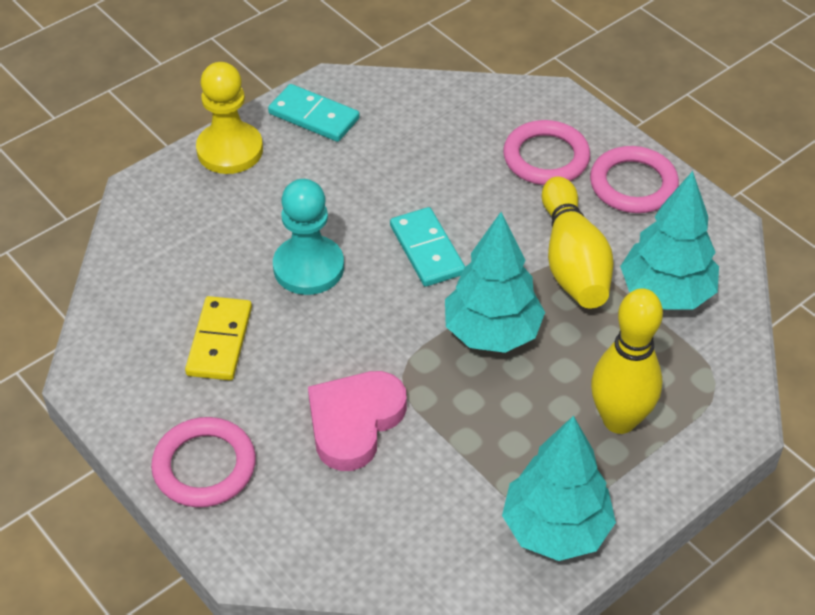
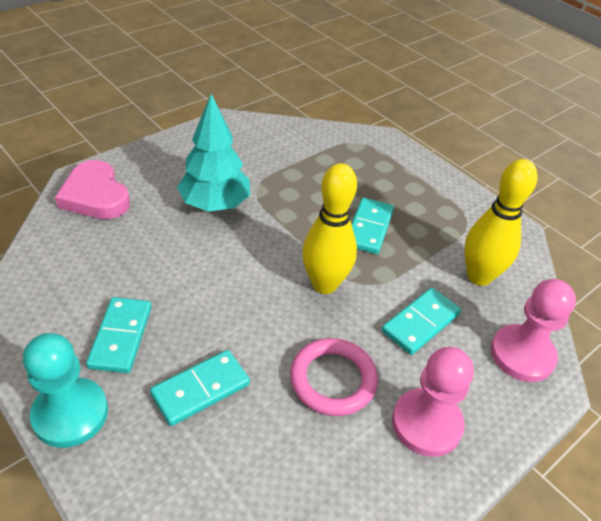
pink pawn: 0 -> 2
pink ring: 3 -> 1
turquoise domino: 2 -> 4
turquoise tree: 3 -> 1
yellow domino: 1 -> 0
yellow pawn: 1 -> 0

